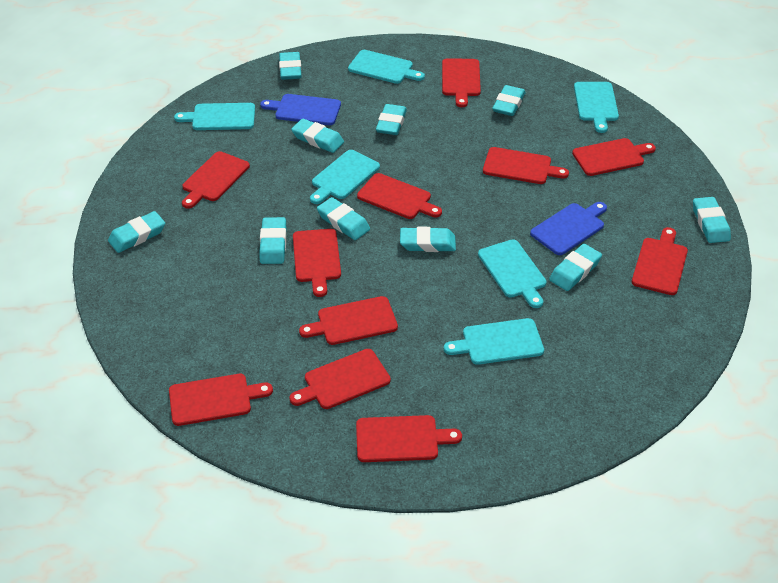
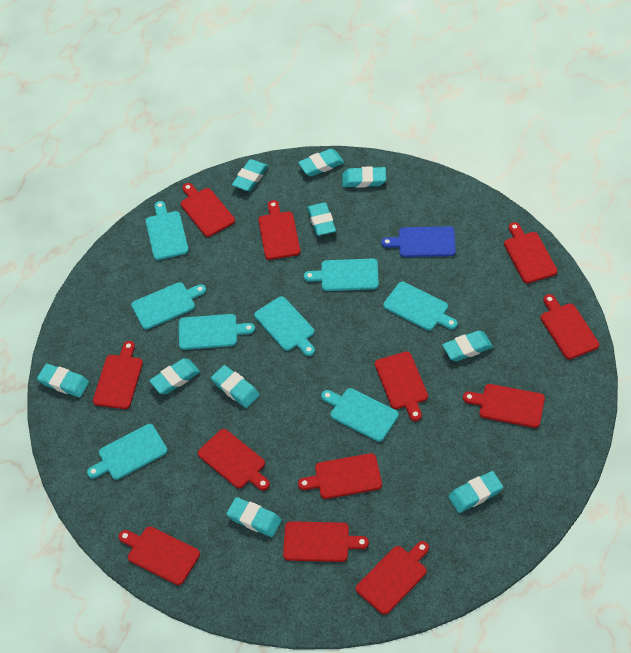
blue cutting board: 2 -> 1
red cutting board: 11 -> 12
turquoise cutting board: 6 -> 8

